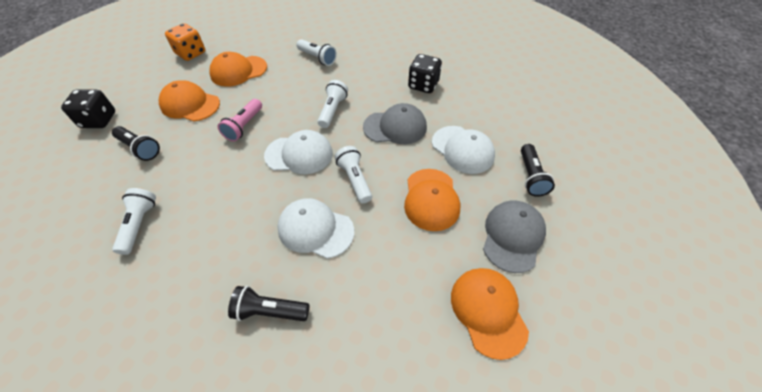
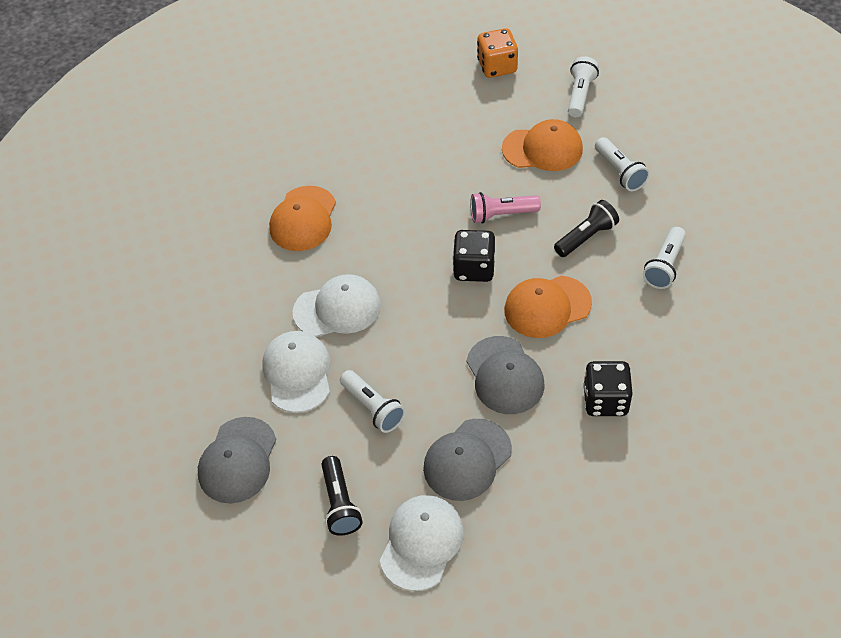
black flashlight: 3 -> 2
grey cap: 2 -> 3
orange cap: 4 -> 3

